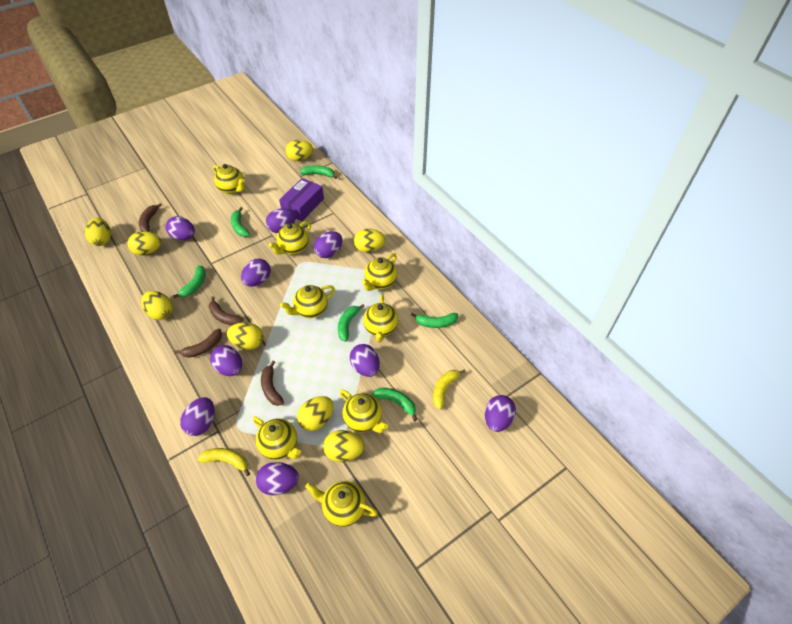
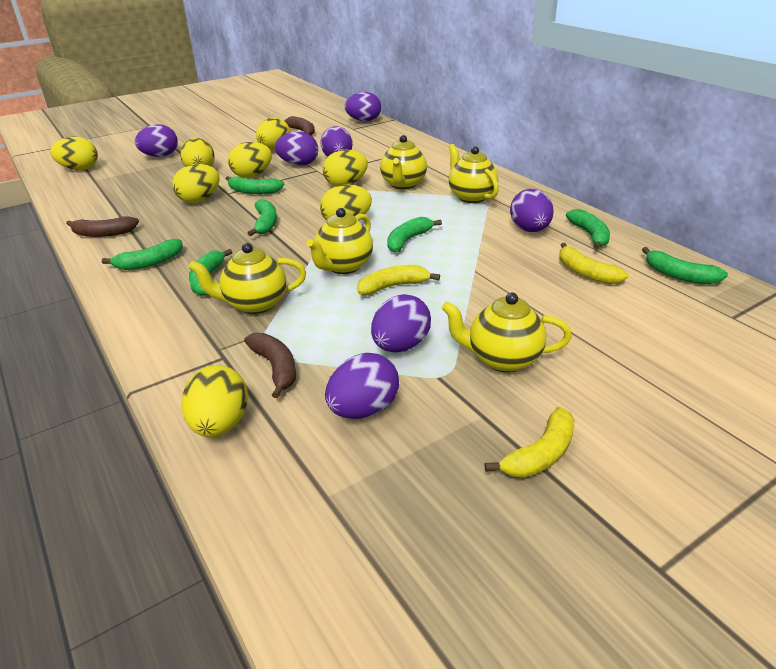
brown banana: 4 -> 3
green banana: 6 -> 7
purple box: 1 -> 0
purple egg: 9 -> 7
yellow banana: 2 -> 3
yellow teapot: 8 -> 5

